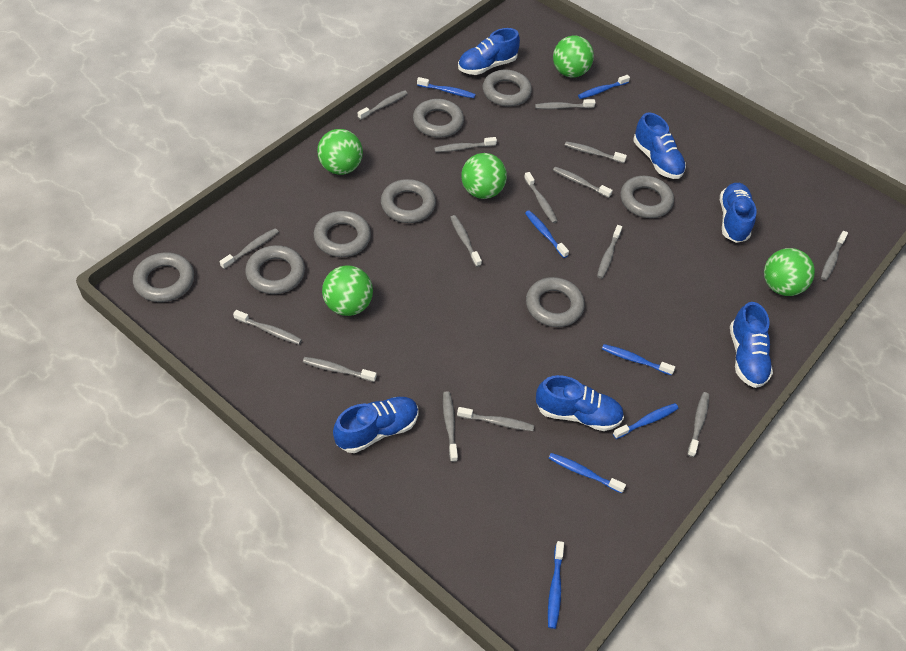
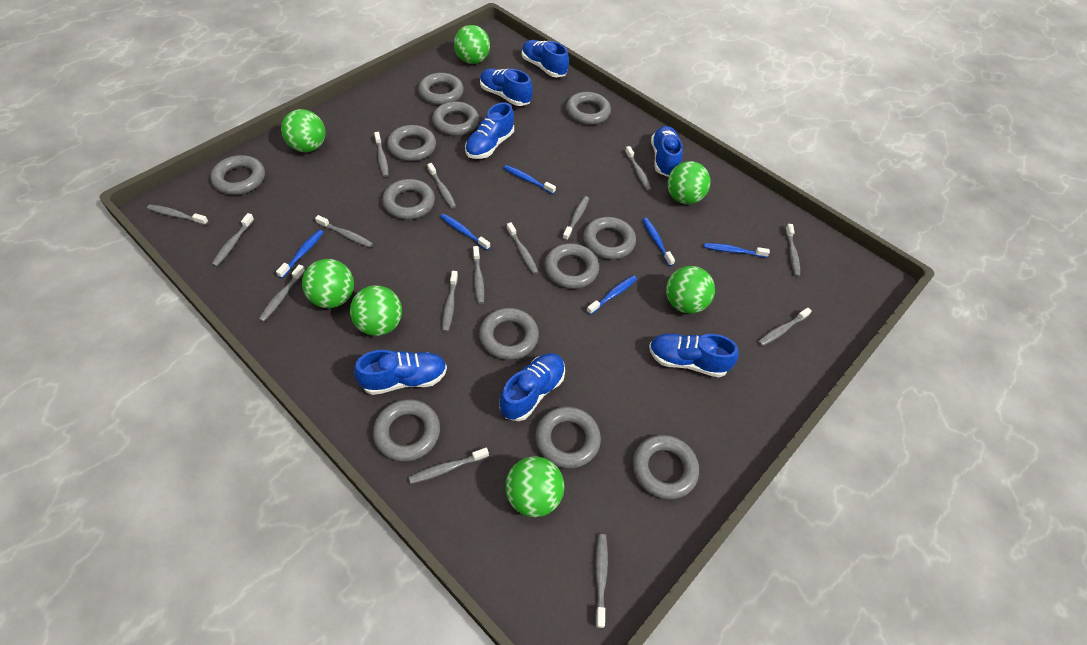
blue shoe: 6 -> 7
blue toothbrush: 7 -> 6
green ball: 5 -> 7
grey ring: 8 -> 12

